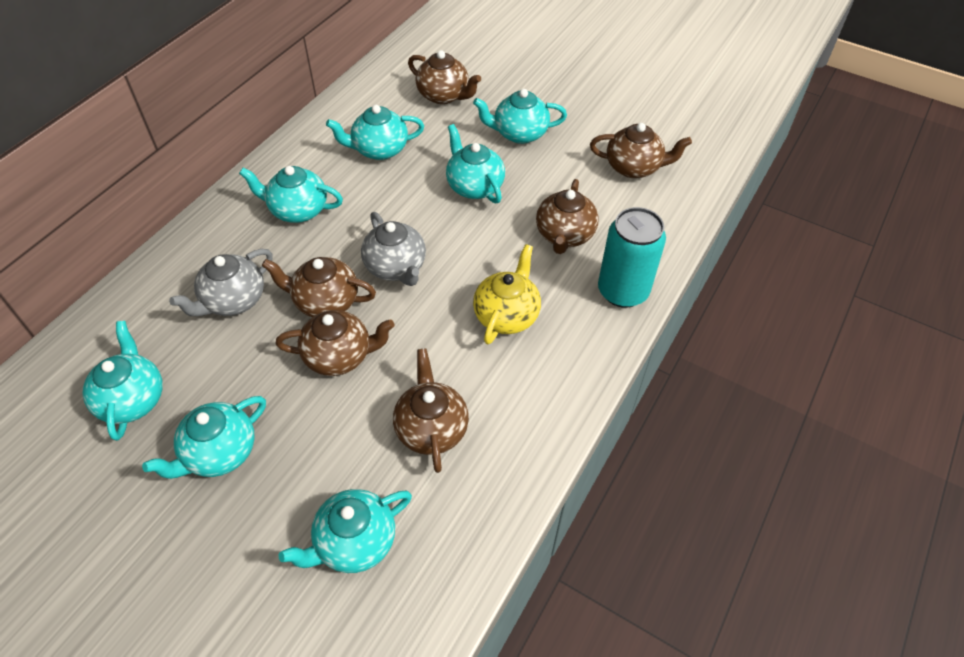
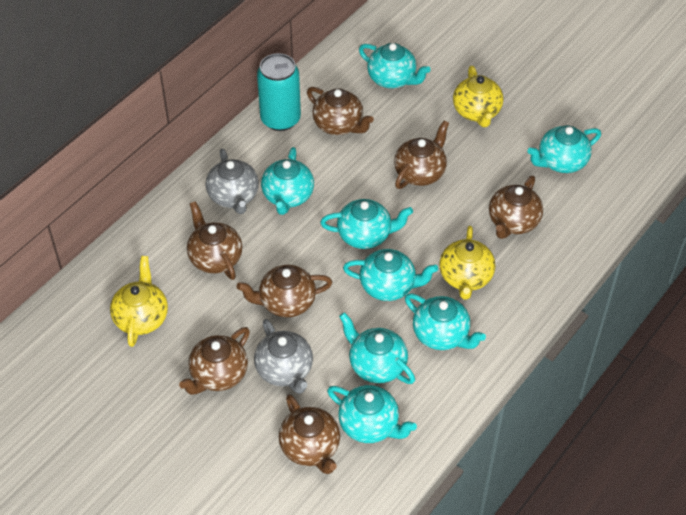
brown teapot: 6 -> 7
turquoise teapot: 7 -> 8
yellow teapot: 1 -> 3

